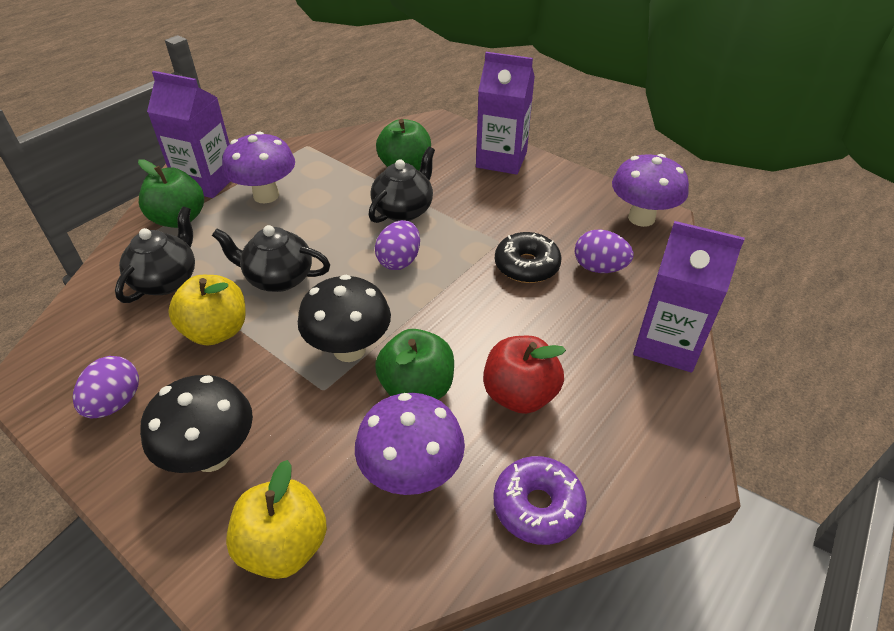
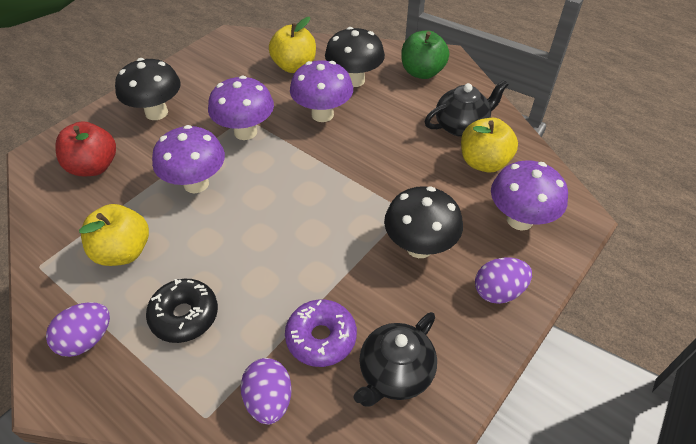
black mushroom: 2 -> 3
black teapot: 3 -> 2
green apple: 3 -> 1
purple carton: 3 -> 0
purple mushroom: 3 -> 4
yellow apple: 2 -> 3

